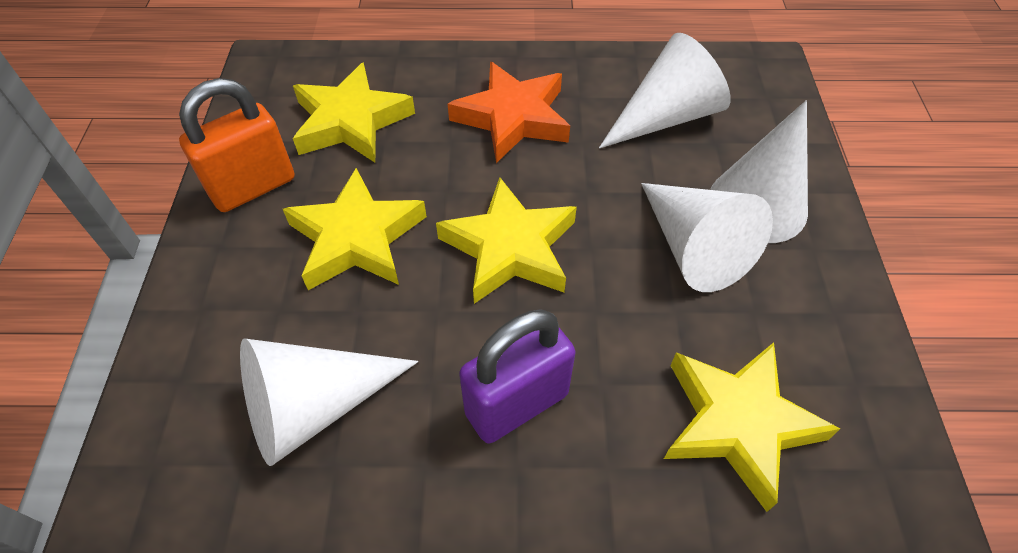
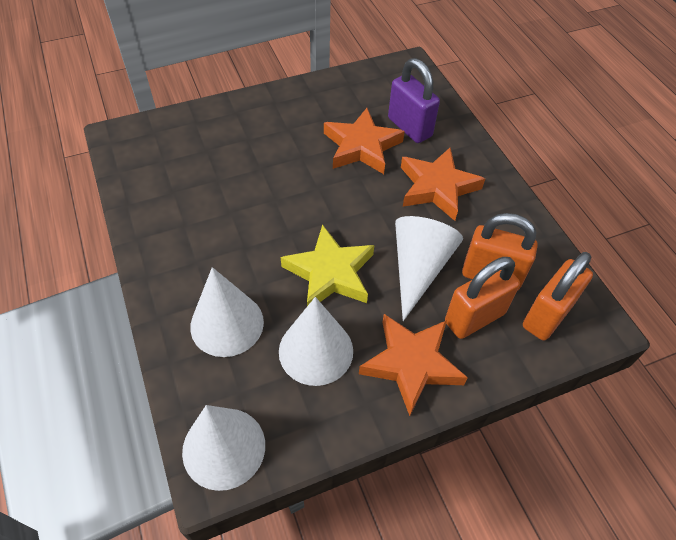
orange padlock: 1 -> 3
orange star: 1 -> 3
yellow star: 4 -> 1

